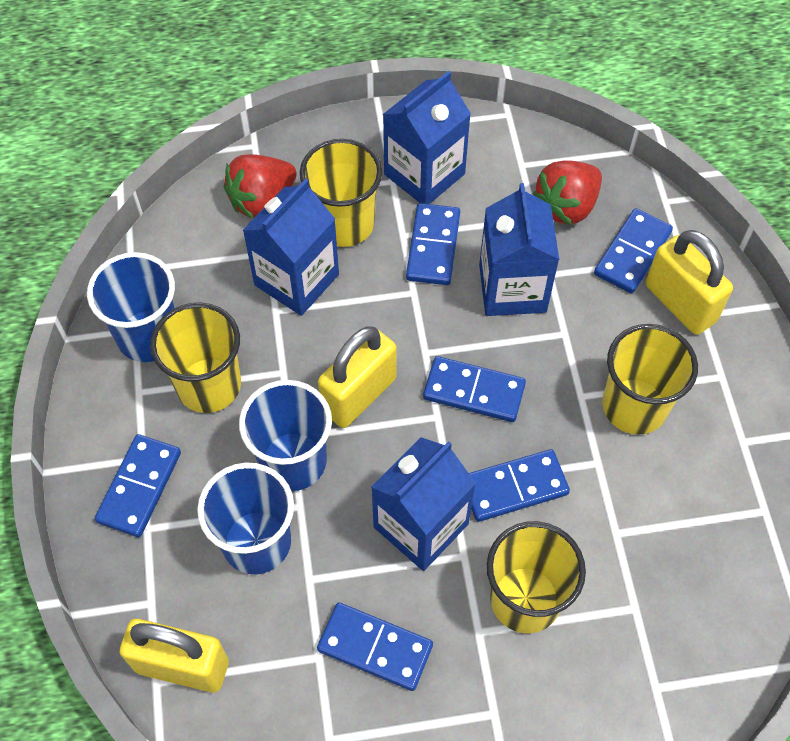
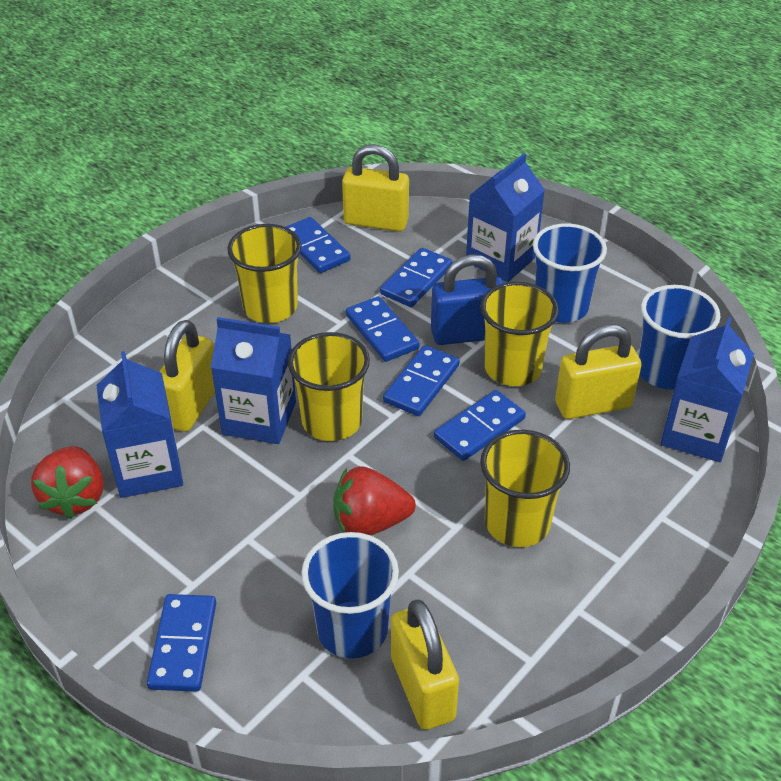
blue padlock: 0 -> 1
yellow padlock: 3 -> 4

